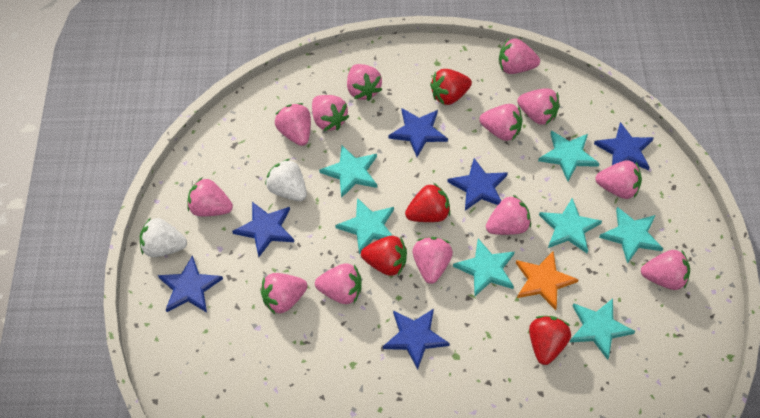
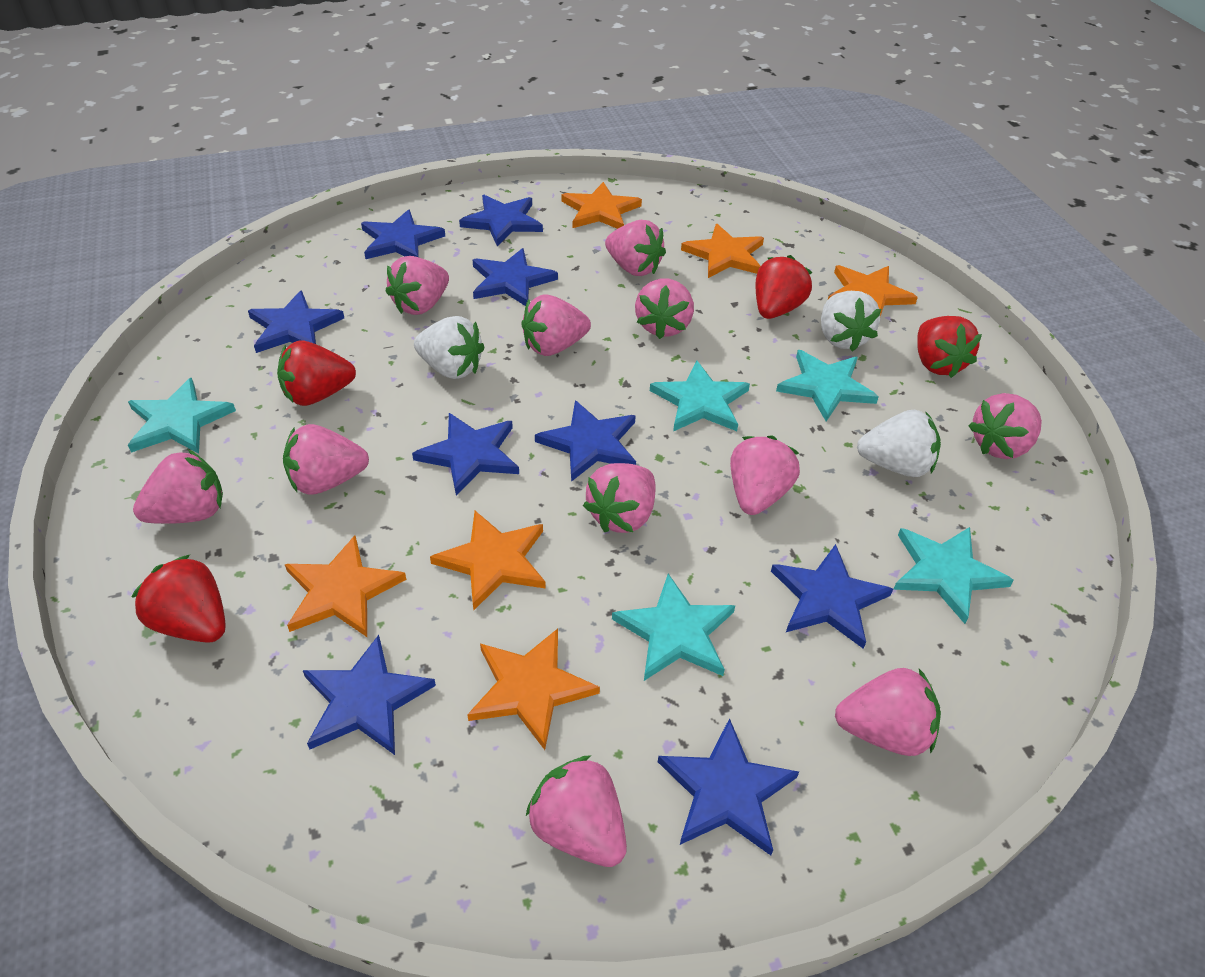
blue star: 6 -> 9
orange star: 1 -> 6
pink strawberry: 13 -> 11
turquoise star: 7 -> 5
white strawberry: 2 -> 3

